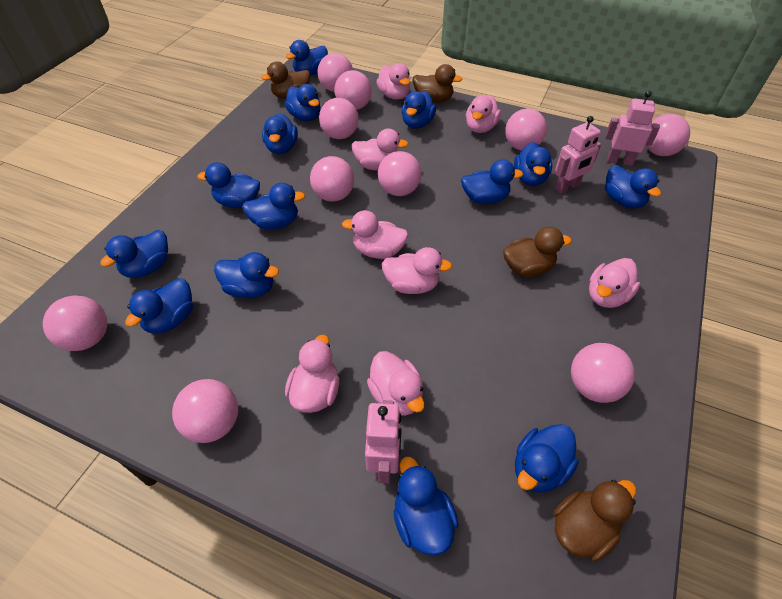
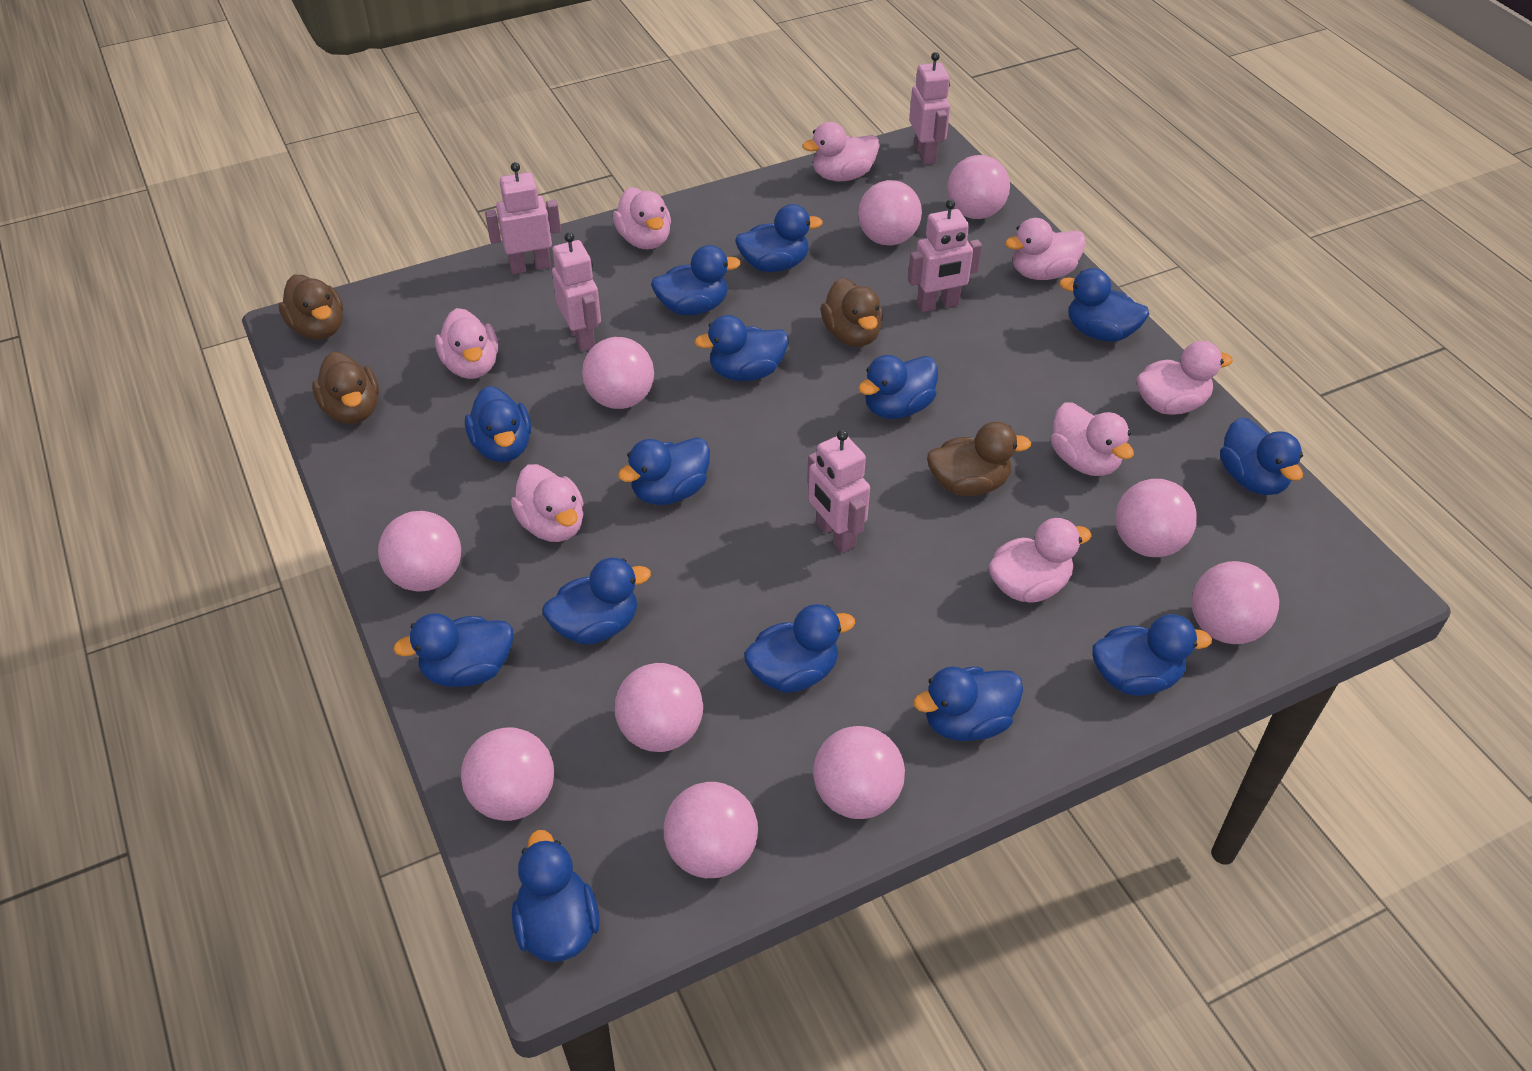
pink robot: 3 -> 5

